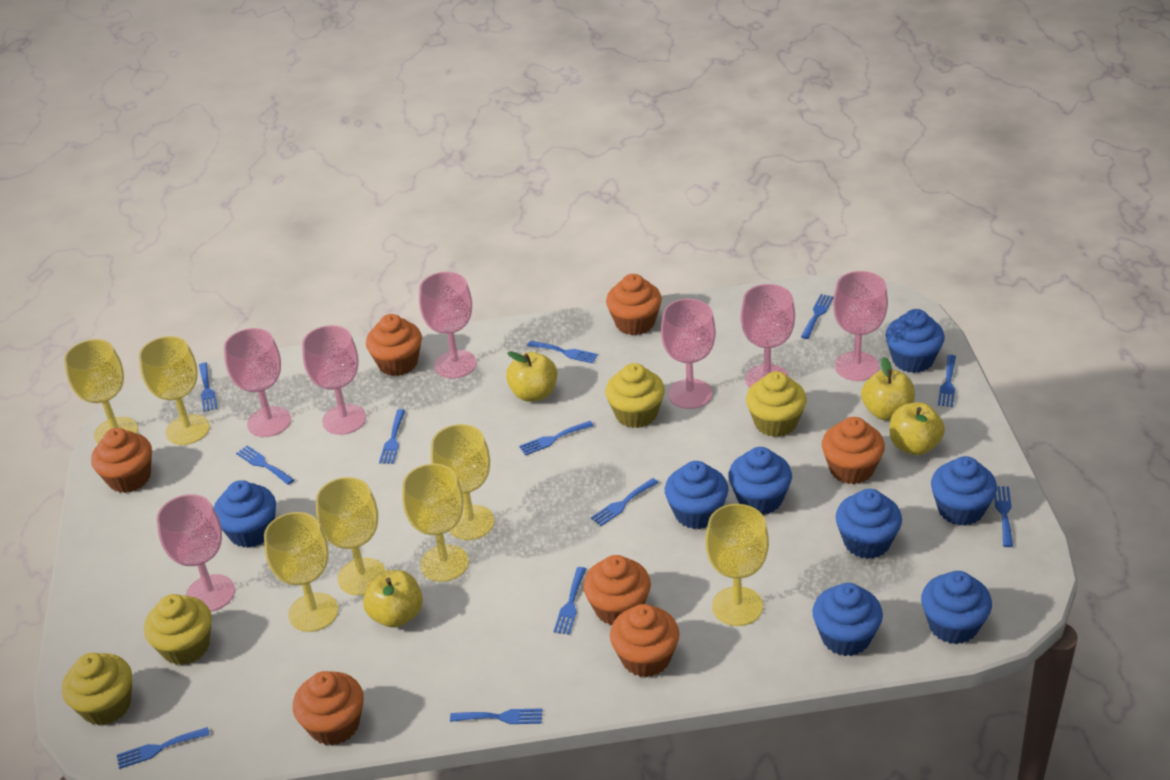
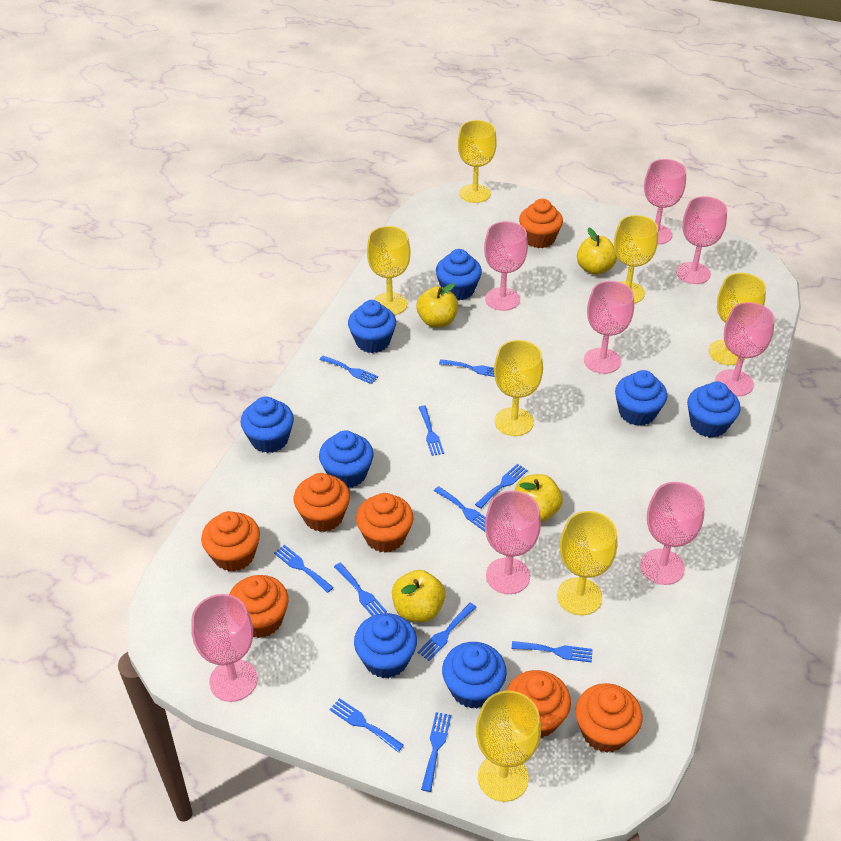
blue fork: 12 -> 11
pink goblet: 7 -> 8
yellow cupcake: 4 -> 0

